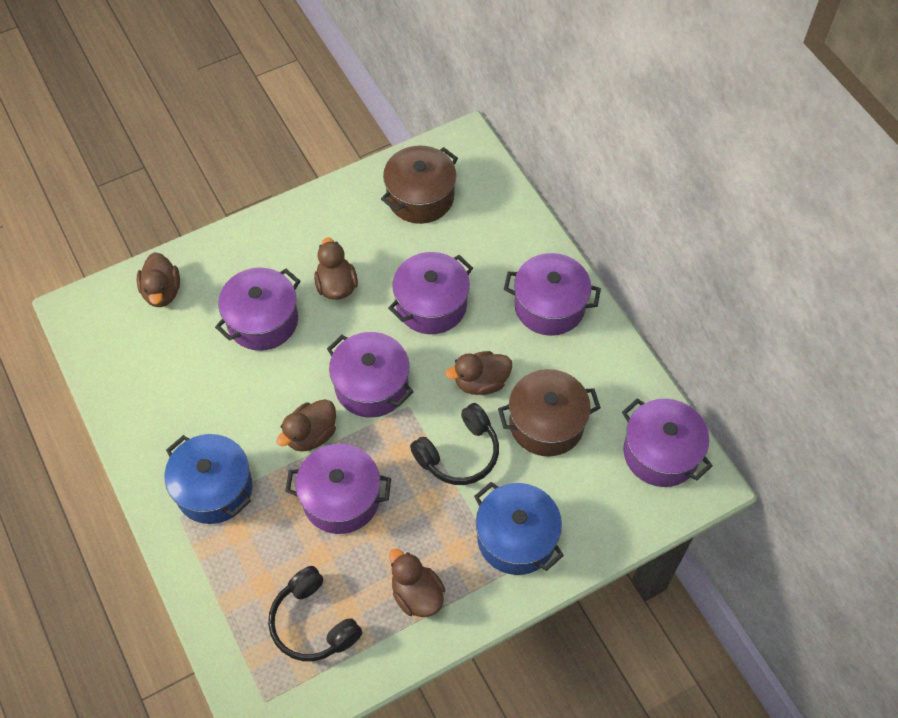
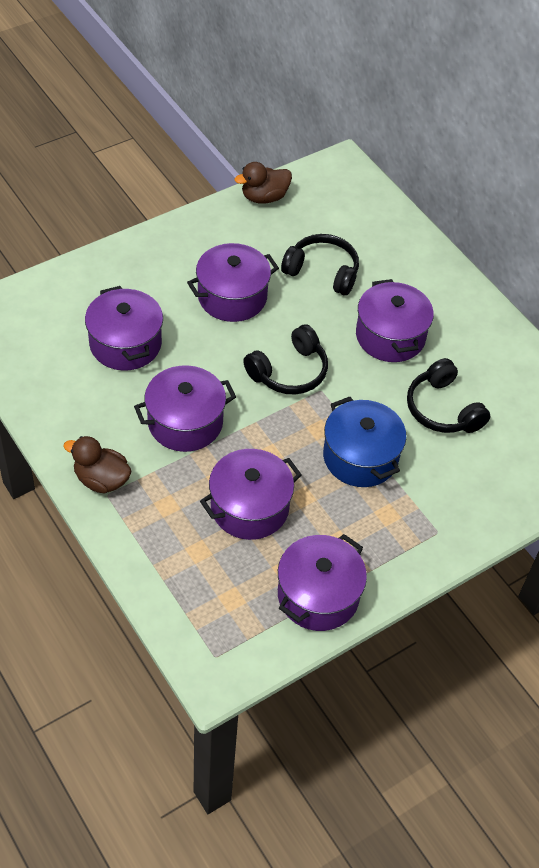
black headphones: 2 -> 3
blue pot: 2 -> 1
brown duck: 5 -> 2
brown pot: 2 -> 0

